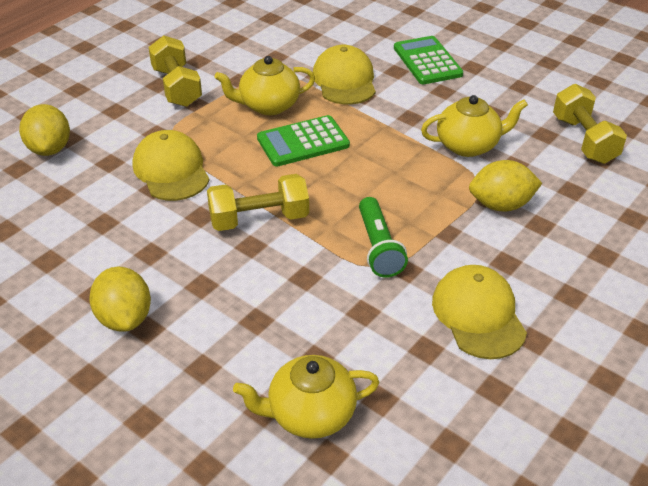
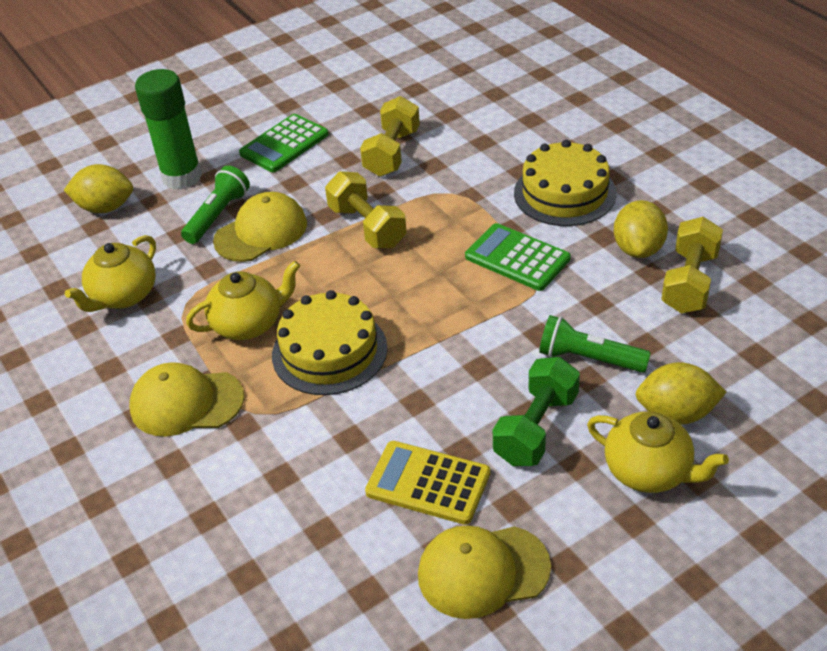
green dumbbell: 0 -> 1
green flashlight: 1 -> 2
green glue stick: 0 -> 1
yellow cake: 0 -> 2
yellow calculator: 0 -> 1

